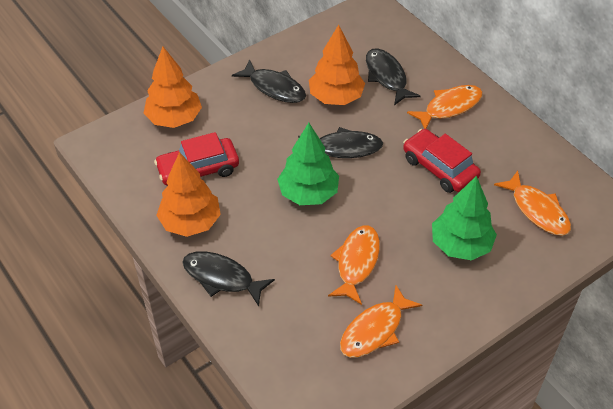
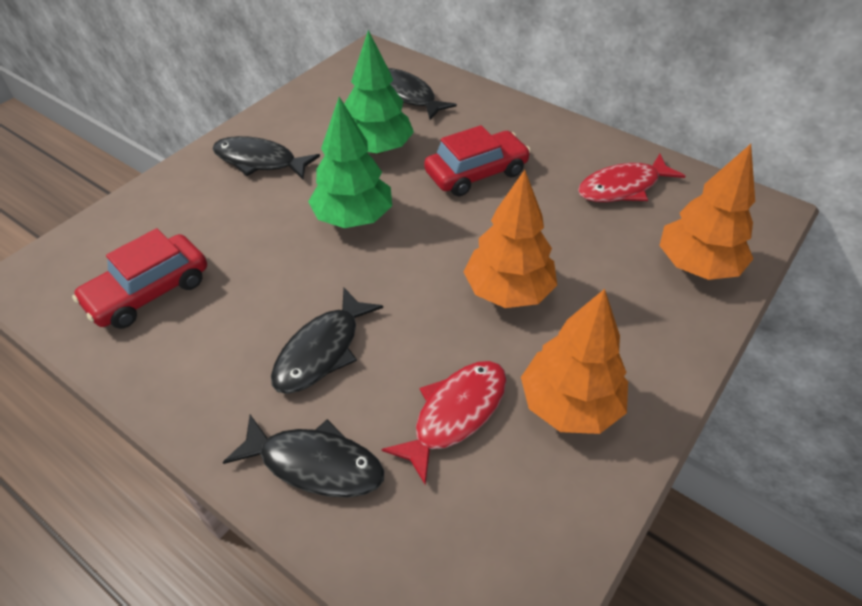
orange fish: 4 -> 0
red fish: 0 -> 2

